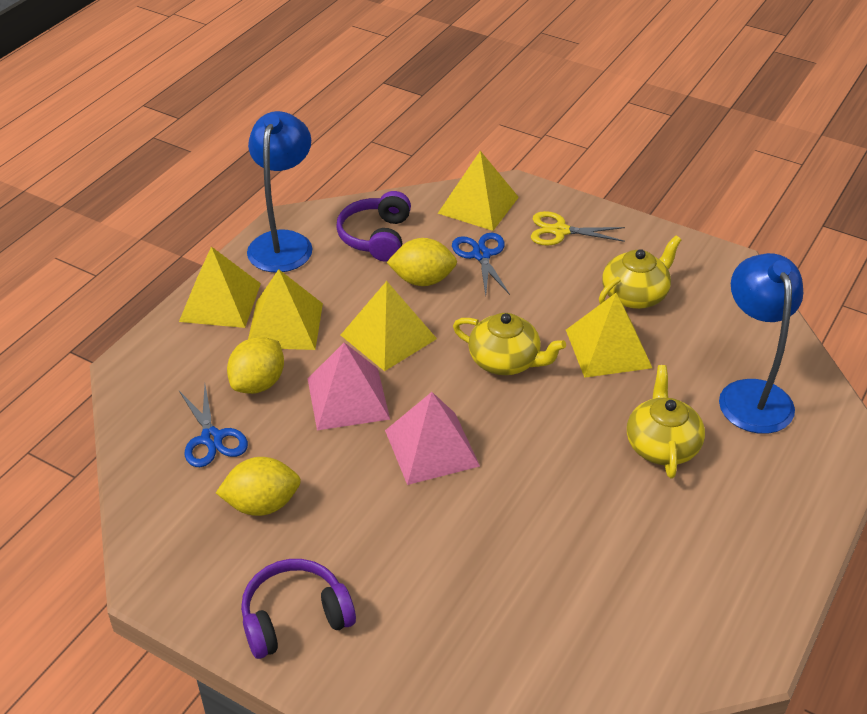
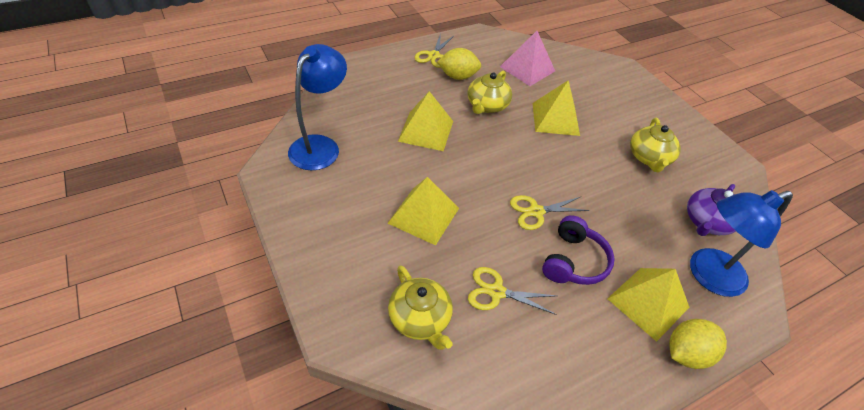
blue scissors: 2 -> 0
pink pyramid: 2 -> 1
purple headphones: 2 -> 1
purple teapot: 0 -> 1
yellow lemon: 3 -> 2
yellow pyramid: 5 -> 4
yellow scissors: 1 -> 3

